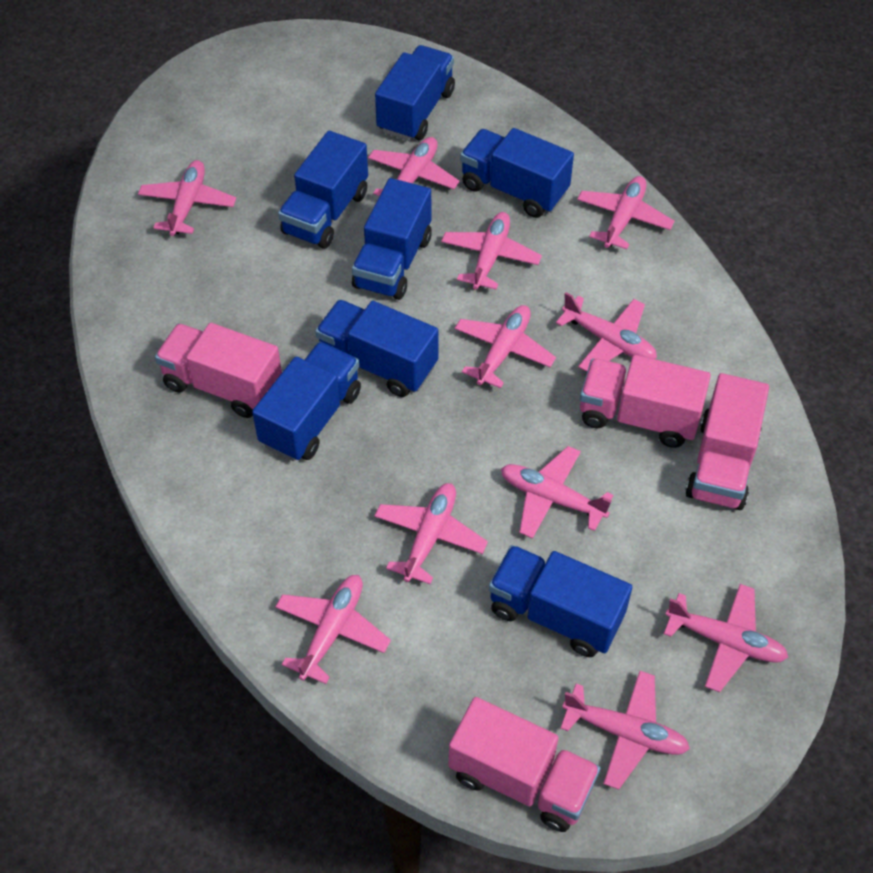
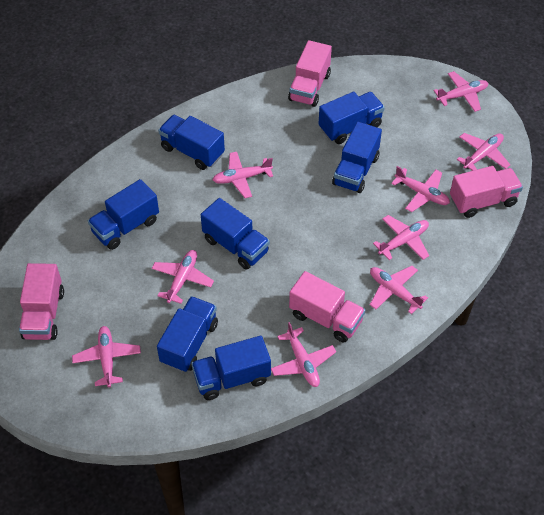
pink plane: 11 -> 9

